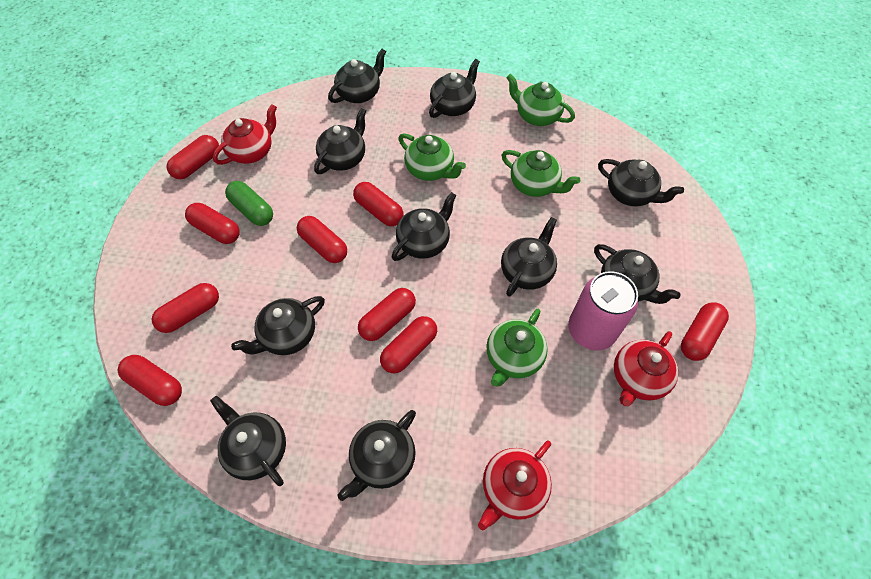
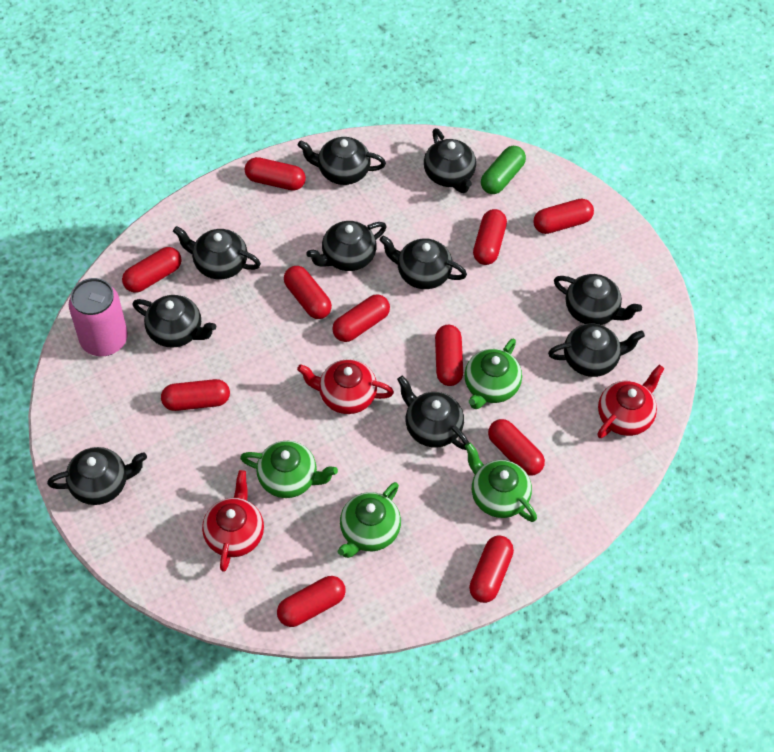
red capsule: 9 -> 11

